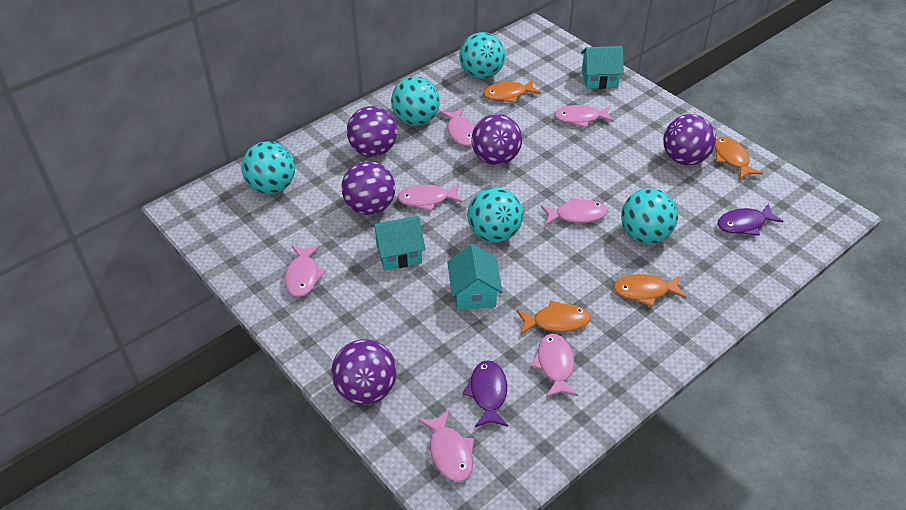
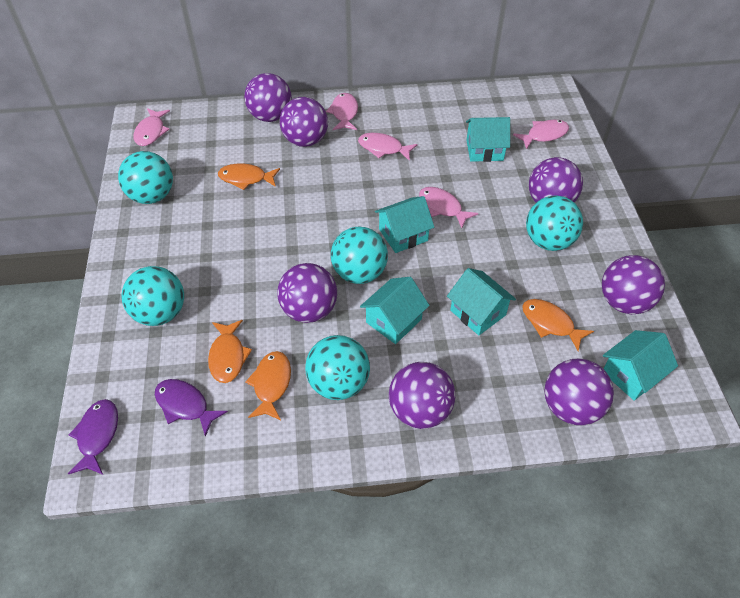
pink fish: 7 -> 5
purple ball: 5 -> 7
turquoise house: 3 -> 5

